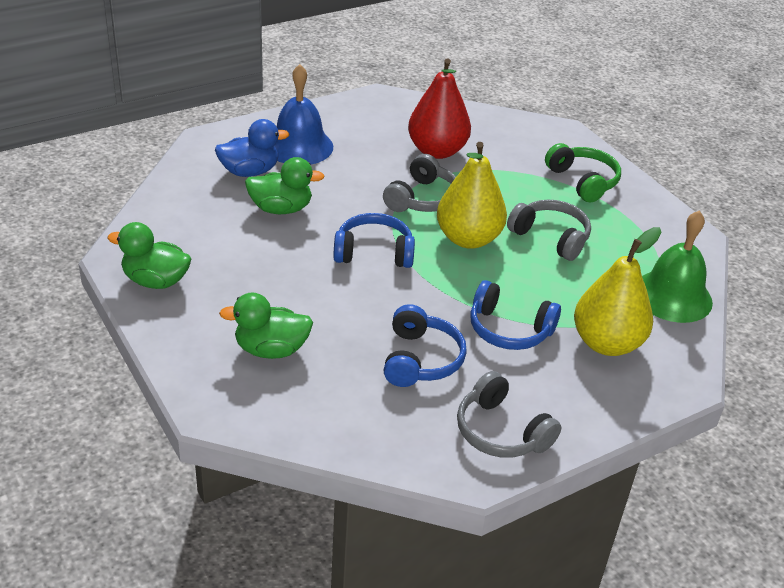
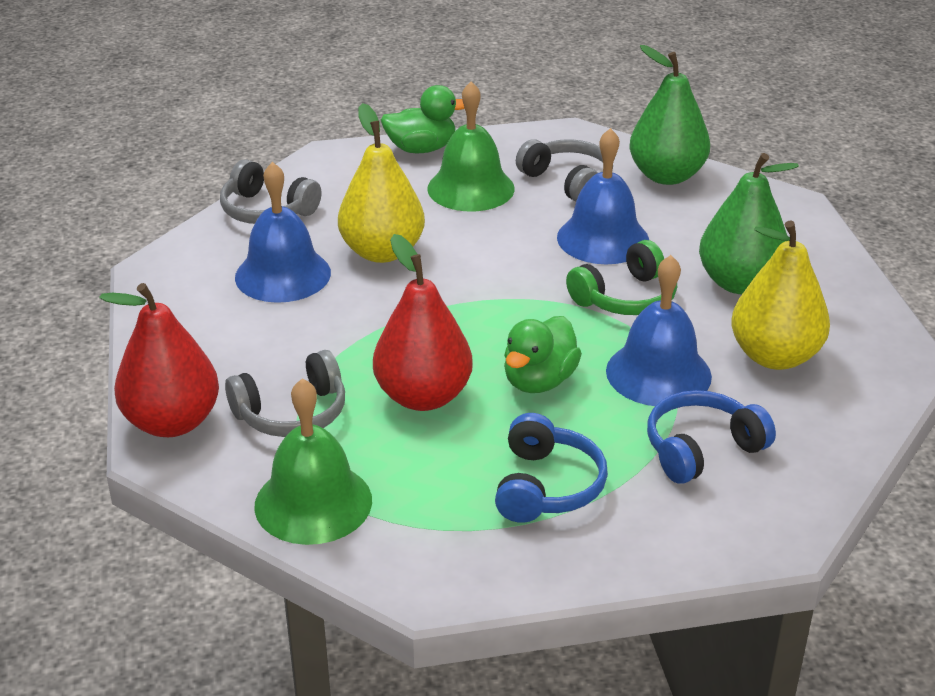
blue bell: 1 -> 3
blue duck: 1 -> 0
blue headphones: 3 -> 2
green bell: 1 -> 2
green duck: 3 -> 2
green pear: 0 -> 2
red pear: 1 -> 2

